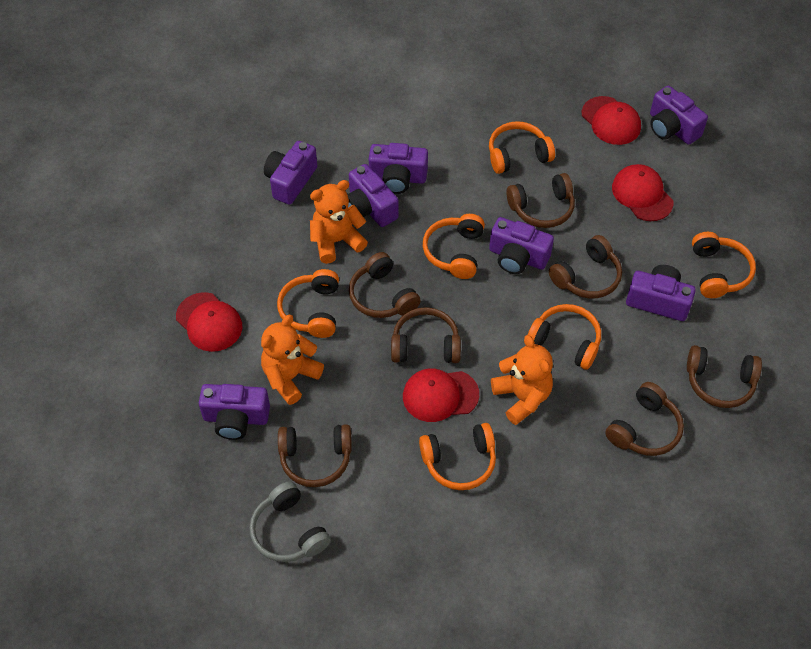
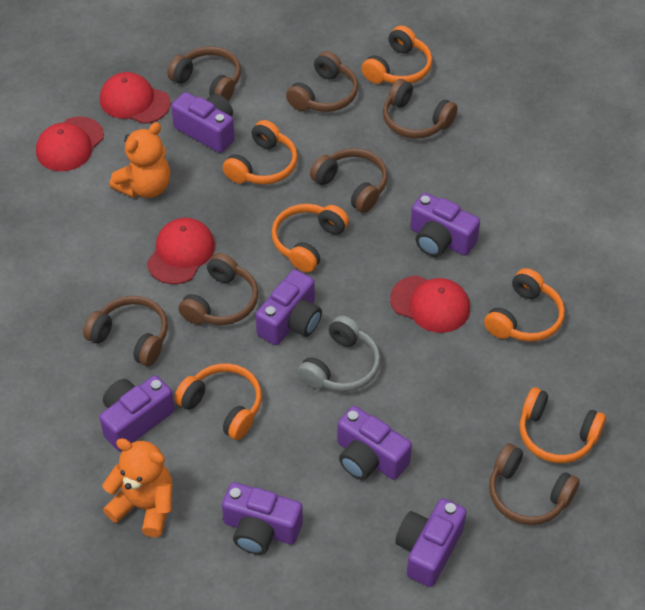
orange teddy bear: 3 -> 2

